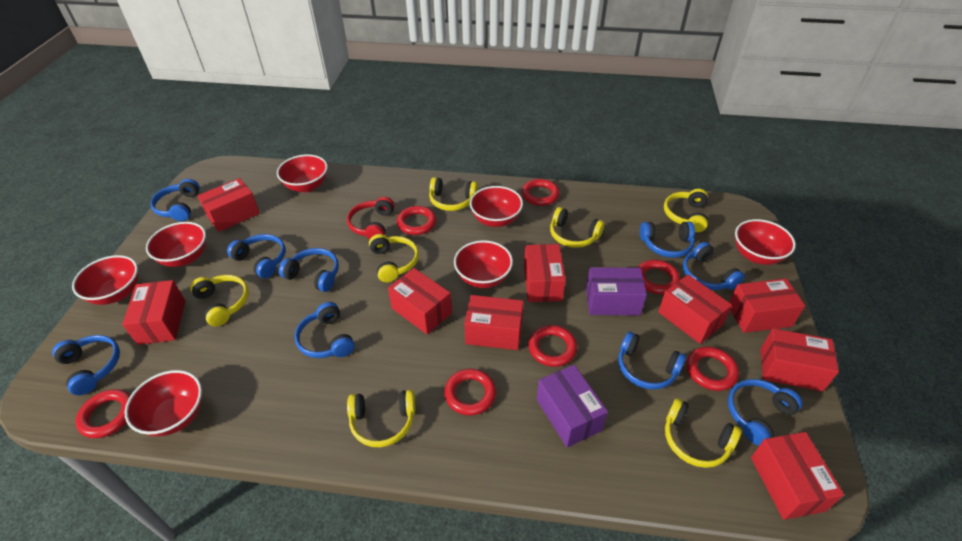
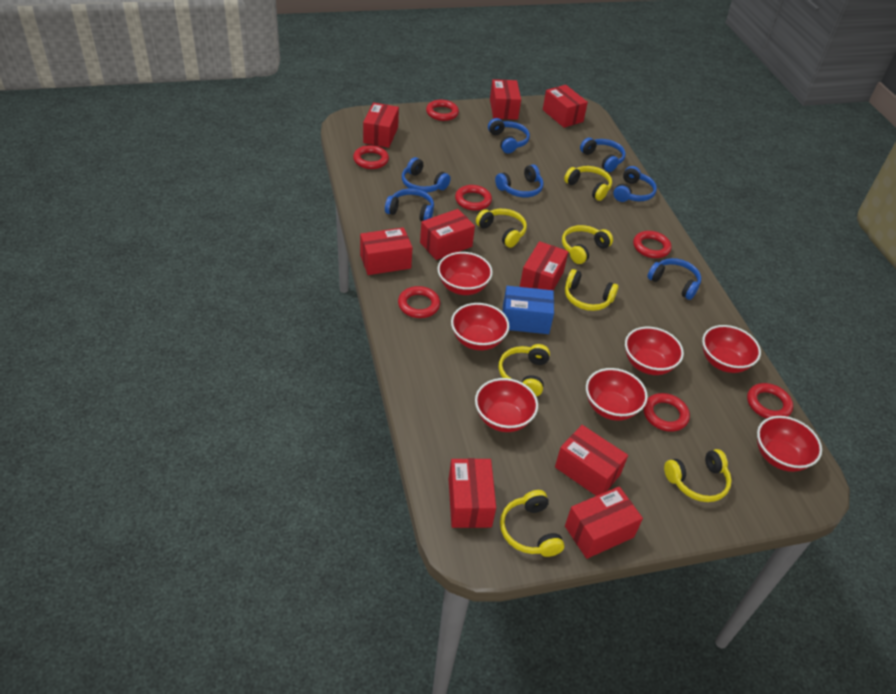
blue box: 0 -> 1
blue headphones: 9 -> 7
purple box: 2 -> 0
red headphones: 1 -> 0

